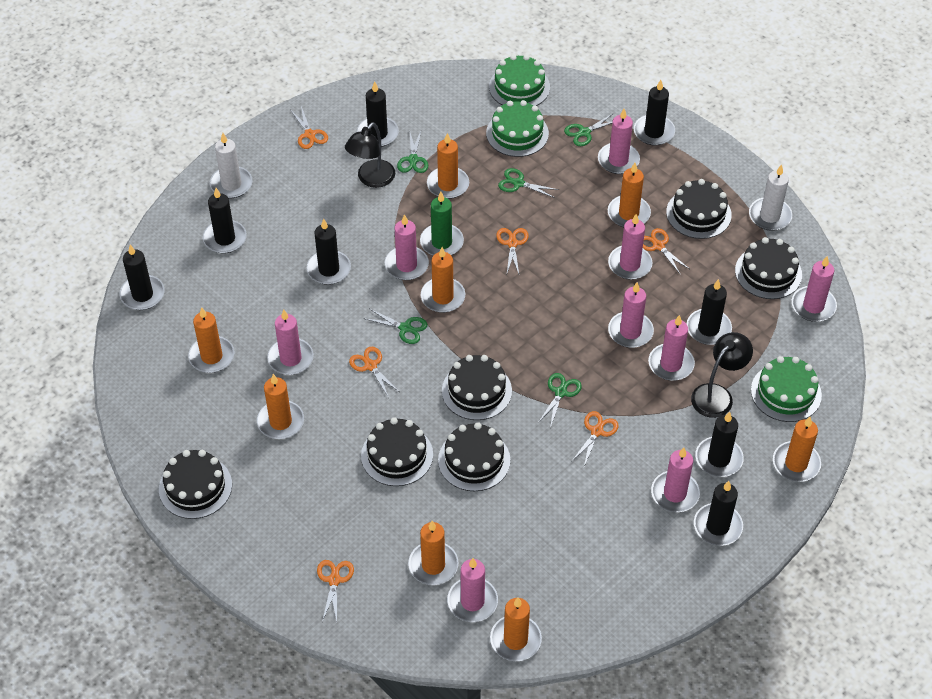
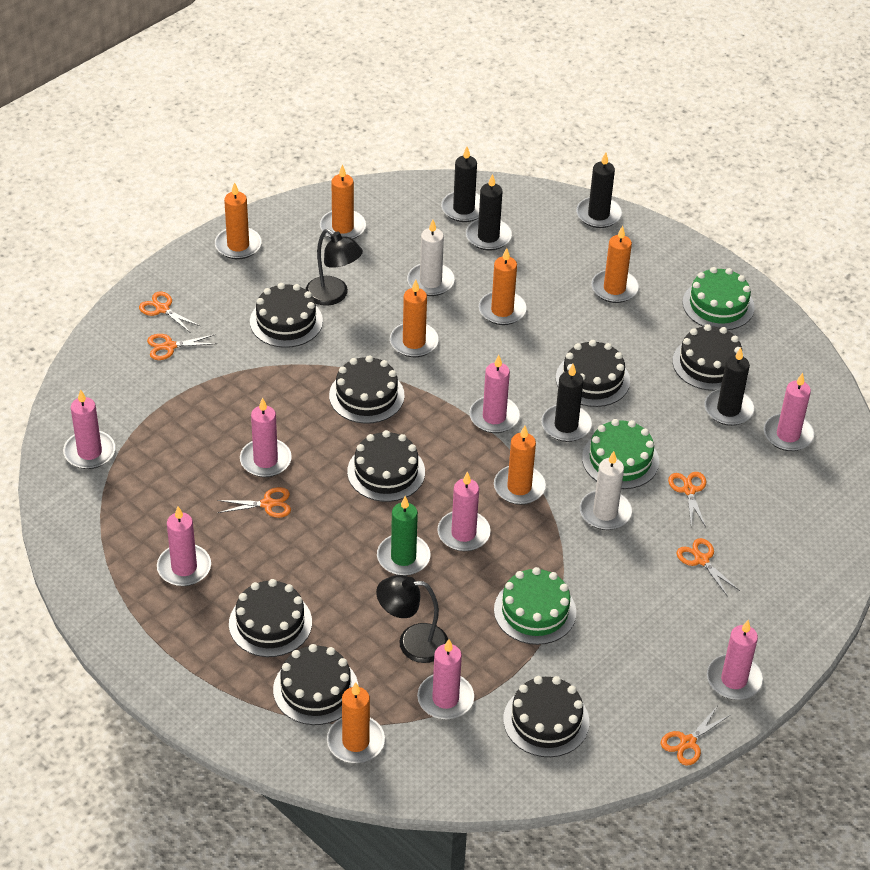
black cake: 6 -> 8
black candle: 8 -> 5
green scissors: 5 -> 0
orange candle: 8 -> 7
pink candle: 9 -> 8

